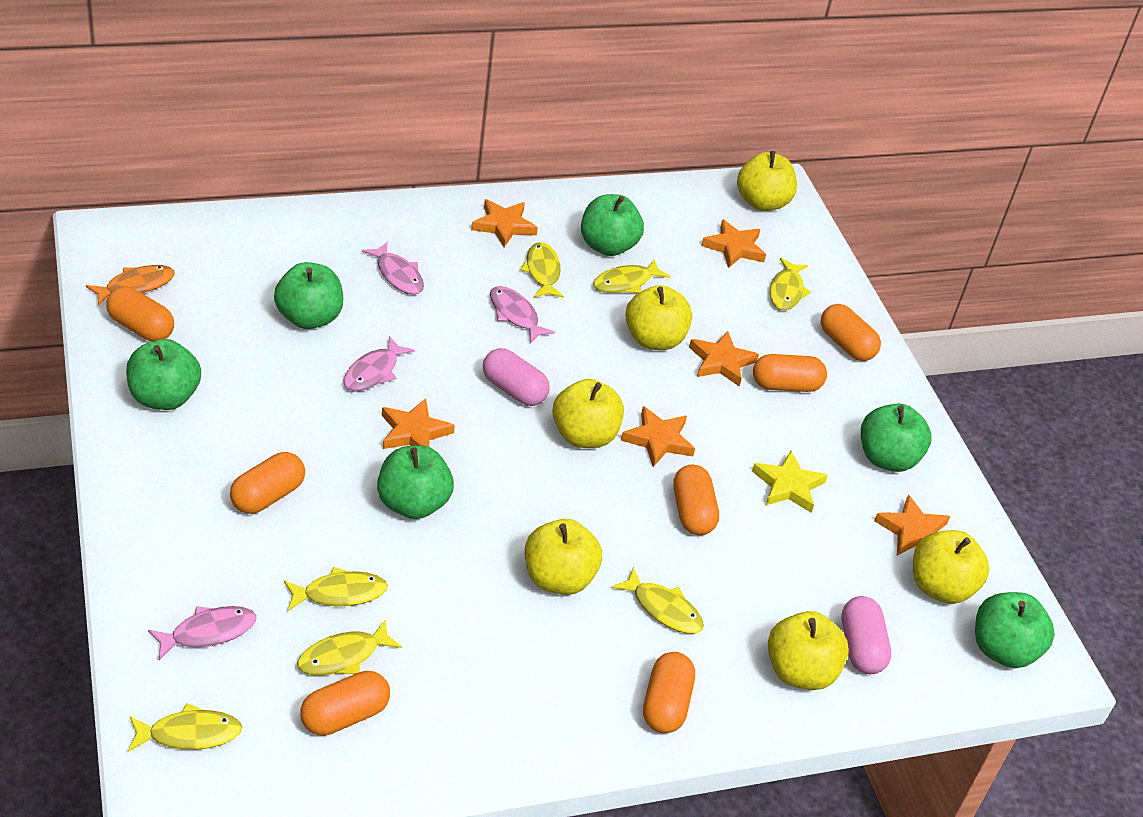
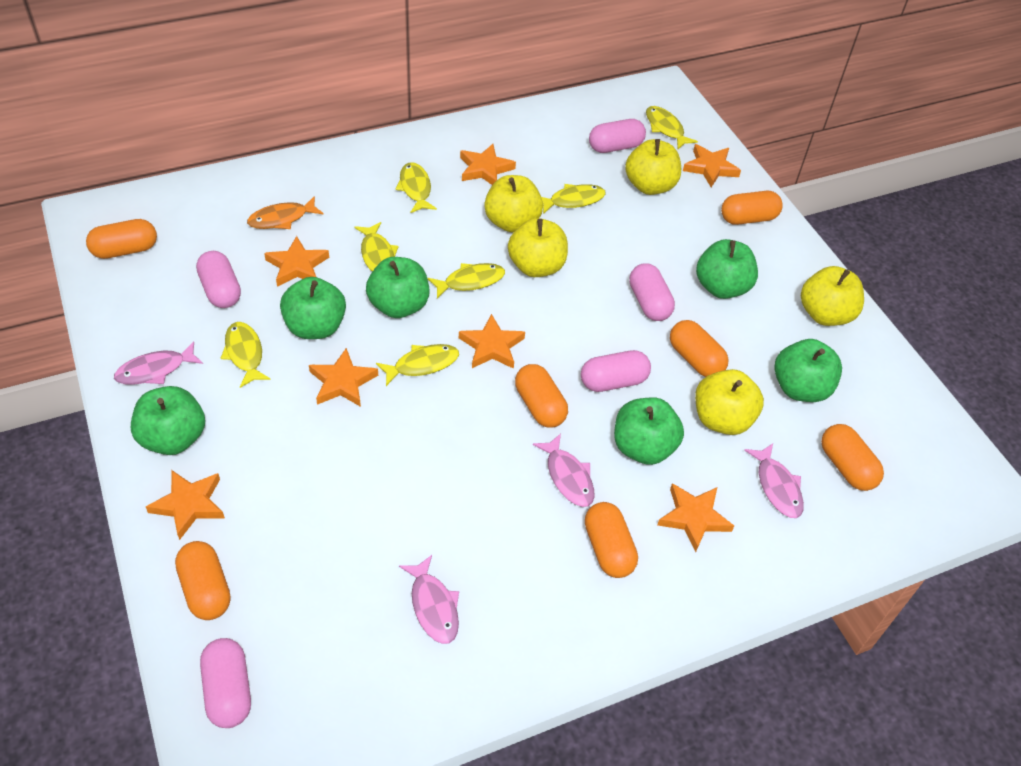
orange star: 6 -> 7
pink capsule: 2 -> 5
yellow apple: 6 -> 5
yellow star: 1 -> 0

